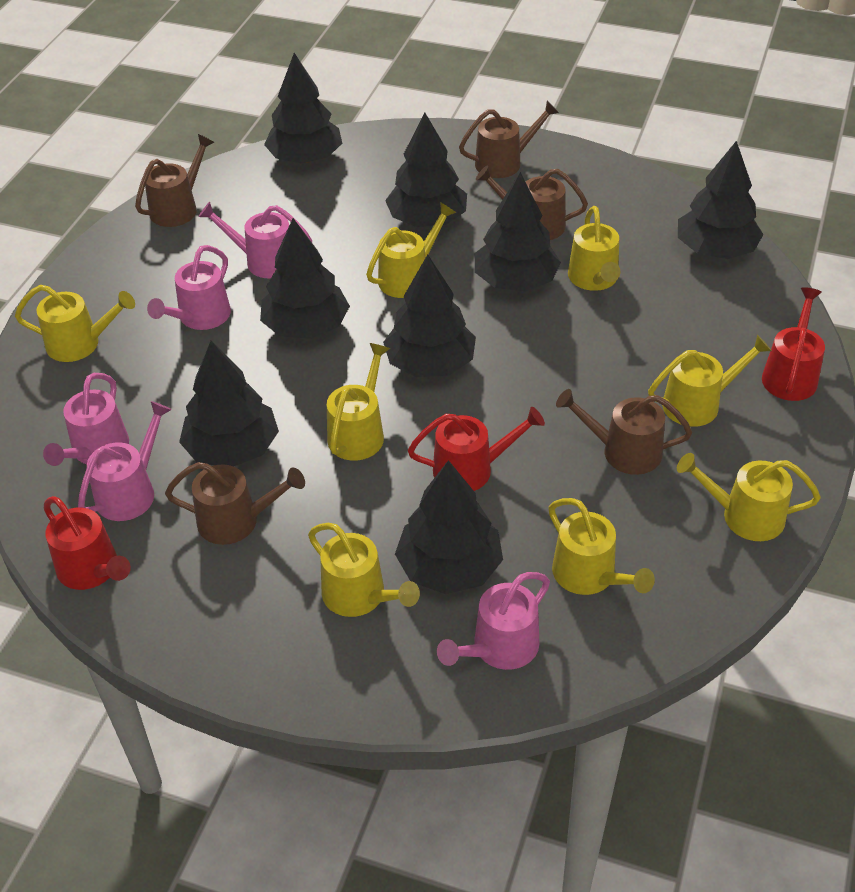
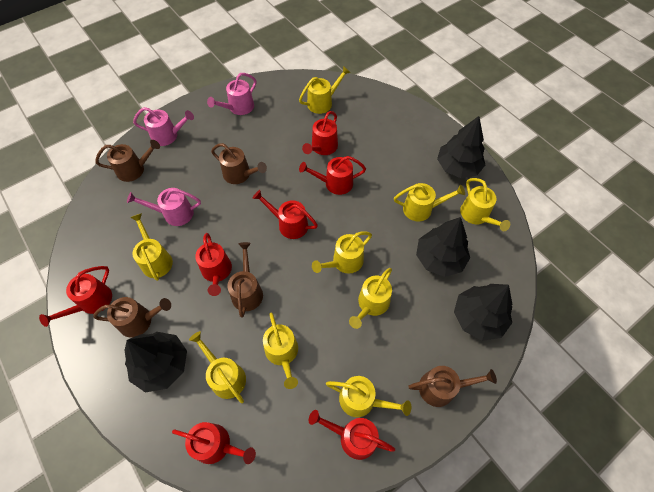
black tree: 8 -> 4
pink watering can: 5 -> 3
red watering can: 3 -> 7
yellow watering can: 8 -> 9

